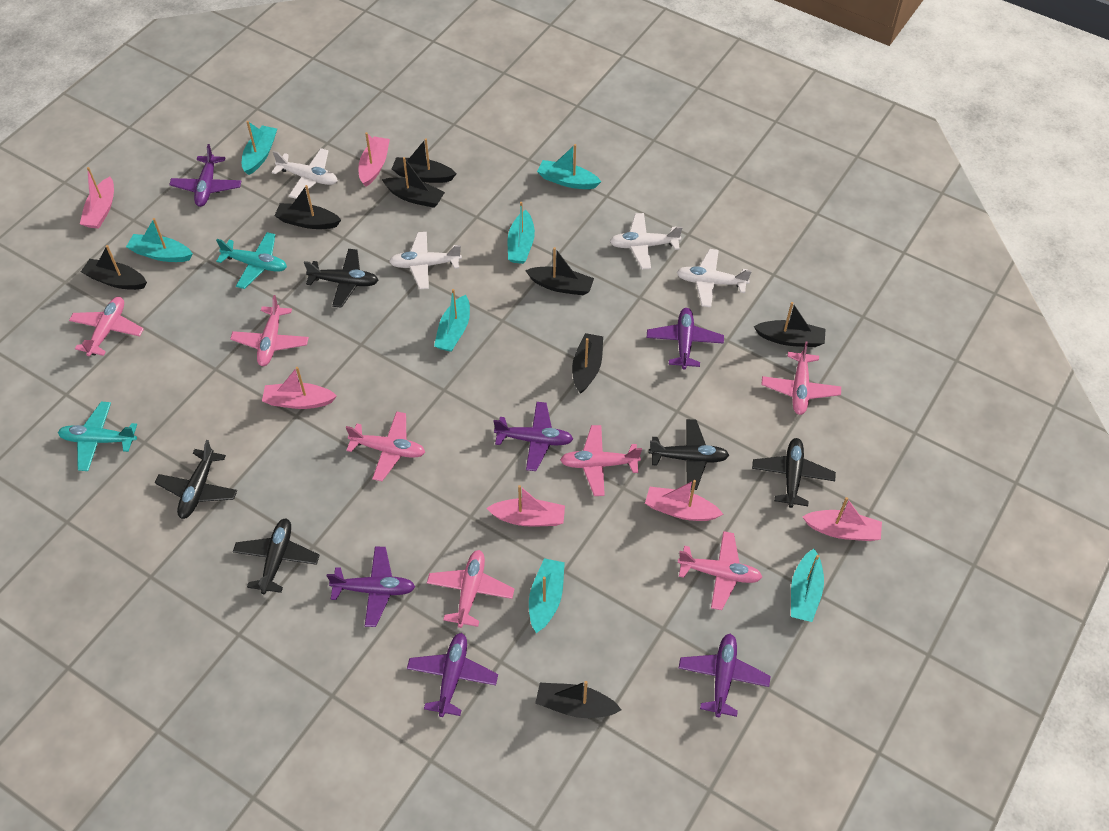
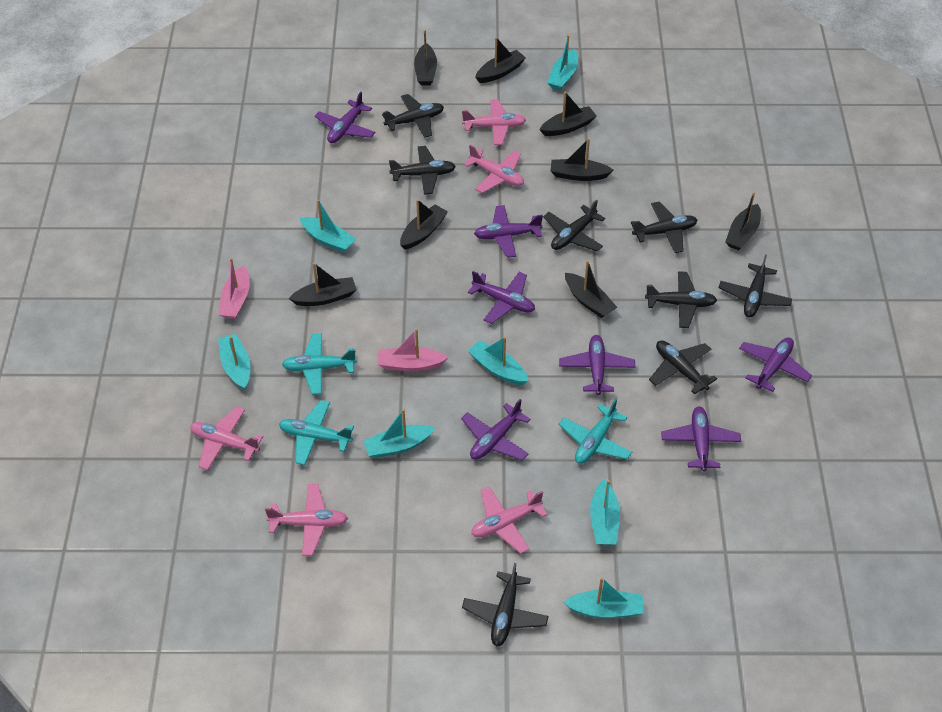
black plane: 5 -> 8
pink boat: 6 -> 2
pink plane: 7 -> 5
purple plane: 6 -> 7
turquoise plane: 2 -> 3
white plane: 4 -> 0

